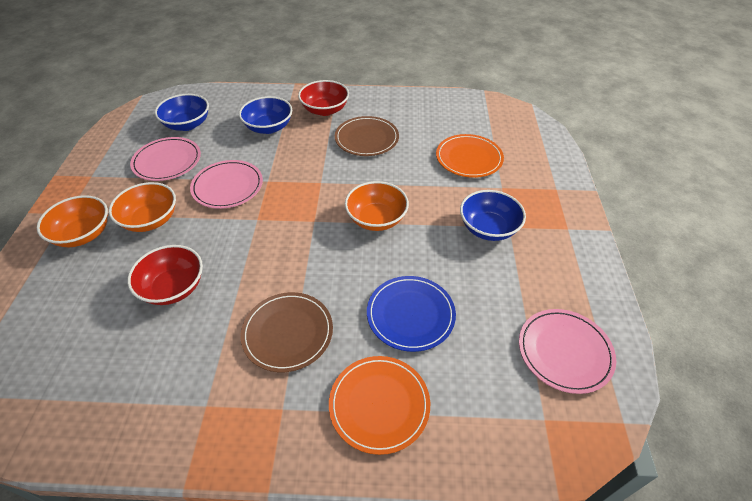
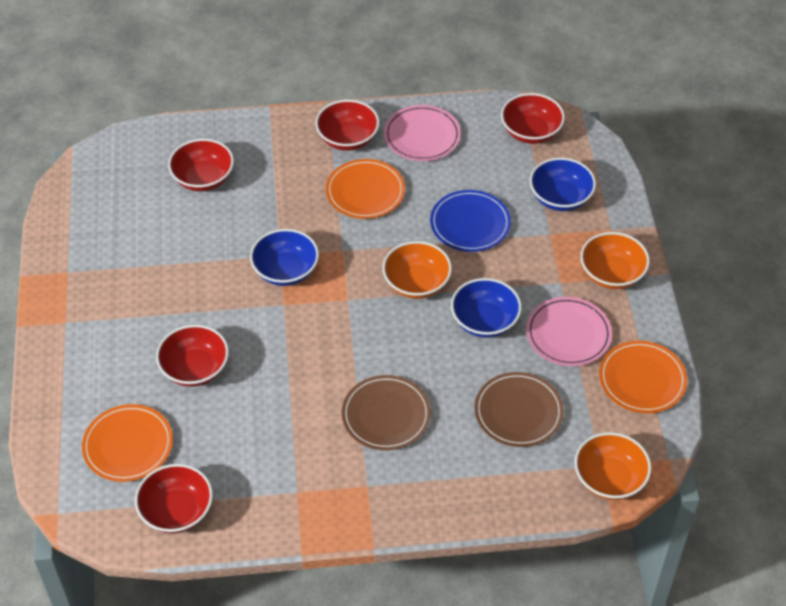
orange plate: 2 -> 3
pink plate: 3 -> 2
red bowl: 2 -> 5

